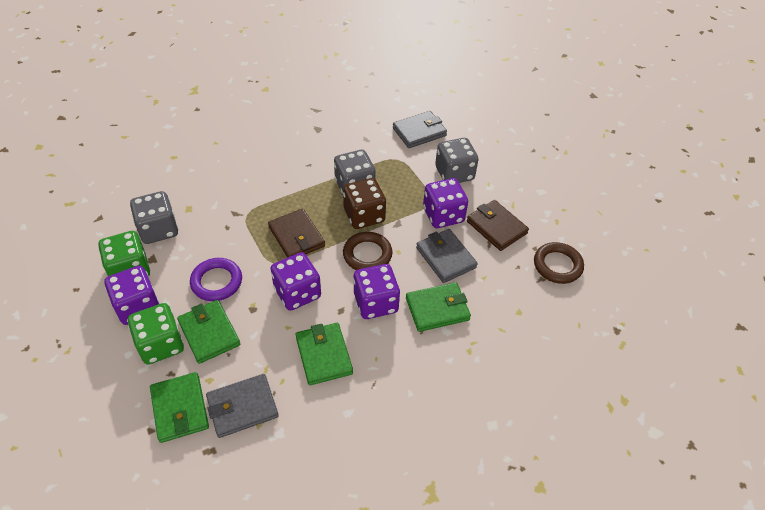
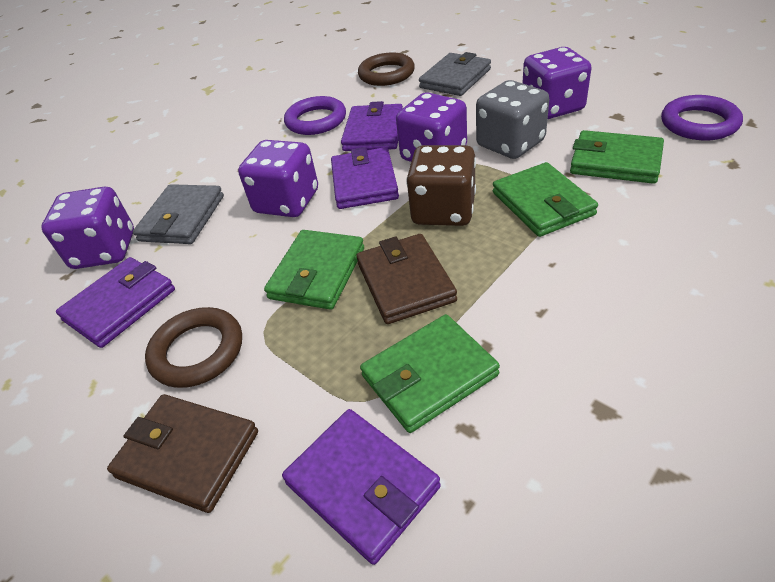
green dice: 2 -> 0
grey dice: 3 -> 1
grey wallet: 3 -> 2
purple ring: 1 -> 2
purple wallet: 0 -> 4

